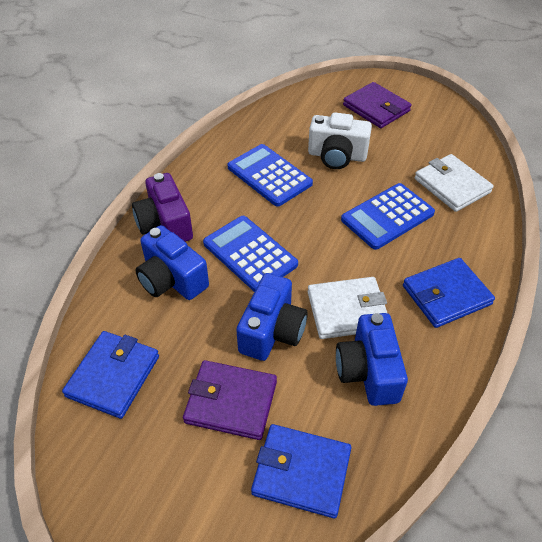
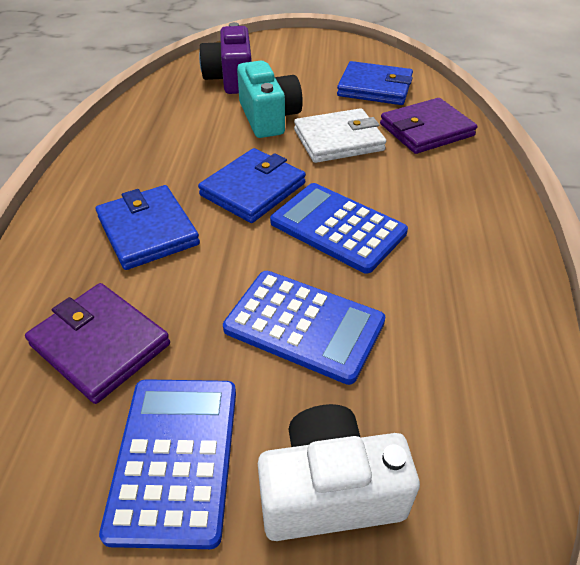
blue camera: 3 -> 0
turquoise camera: 0 -> 1
white wallet: 2 -> 1

